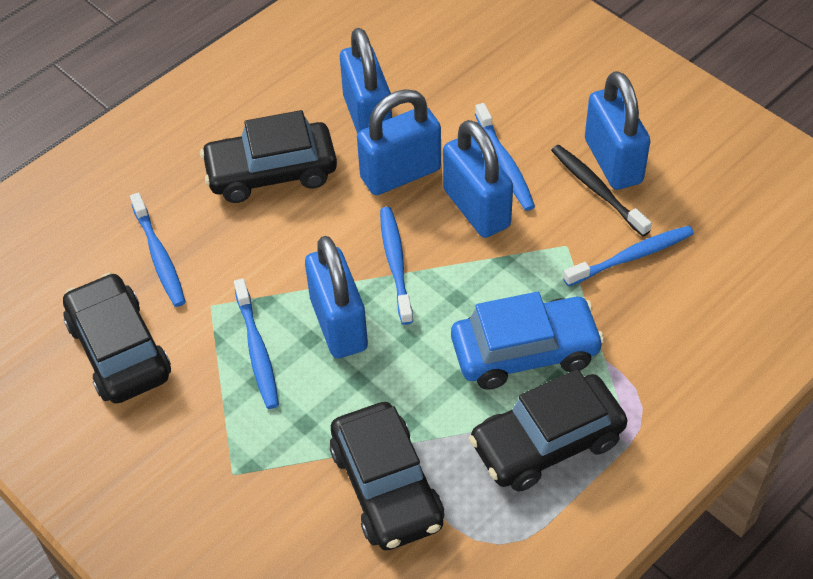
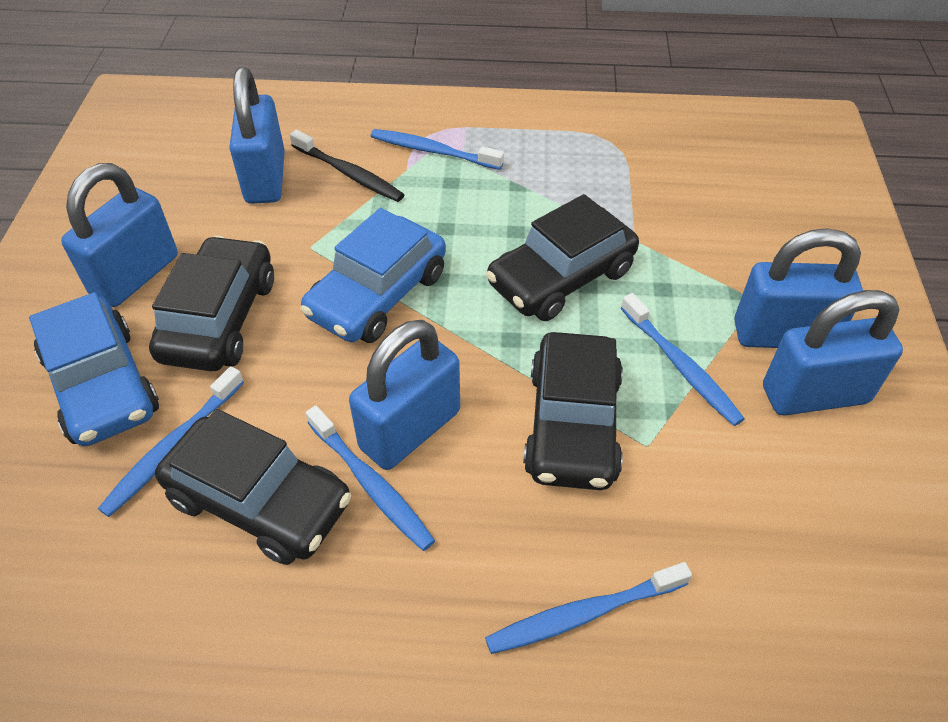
blue car: 1 -> 2

